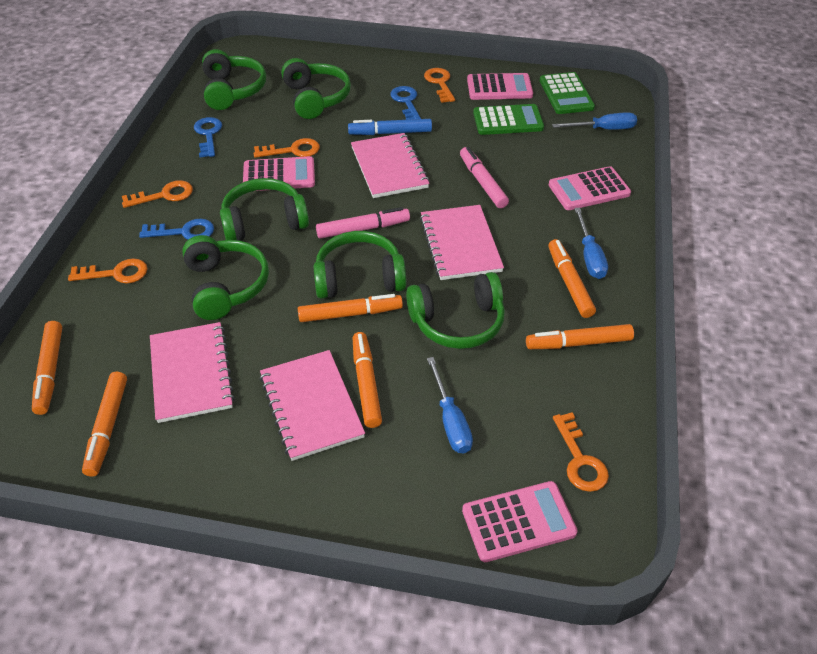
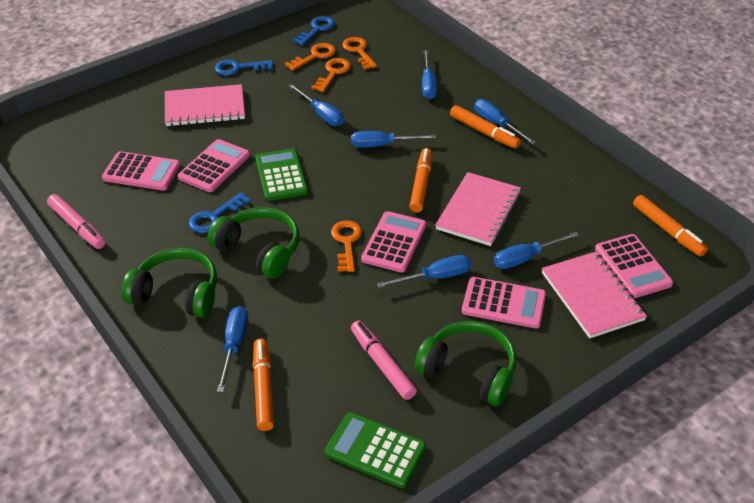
blue marker: 1 -> 0
blue screwdriver: 3 -> 7
green headphones: 6 -> 3
orange key: 5 -> 4
orange marker: 6 -> 4
pink calculator: 4 -> 5
pink notebook: 4 -> 3

